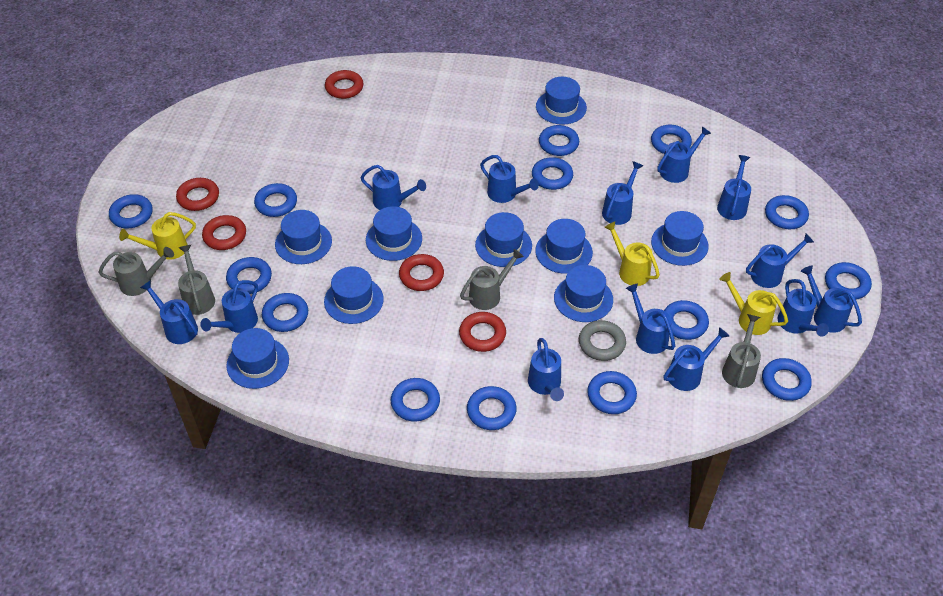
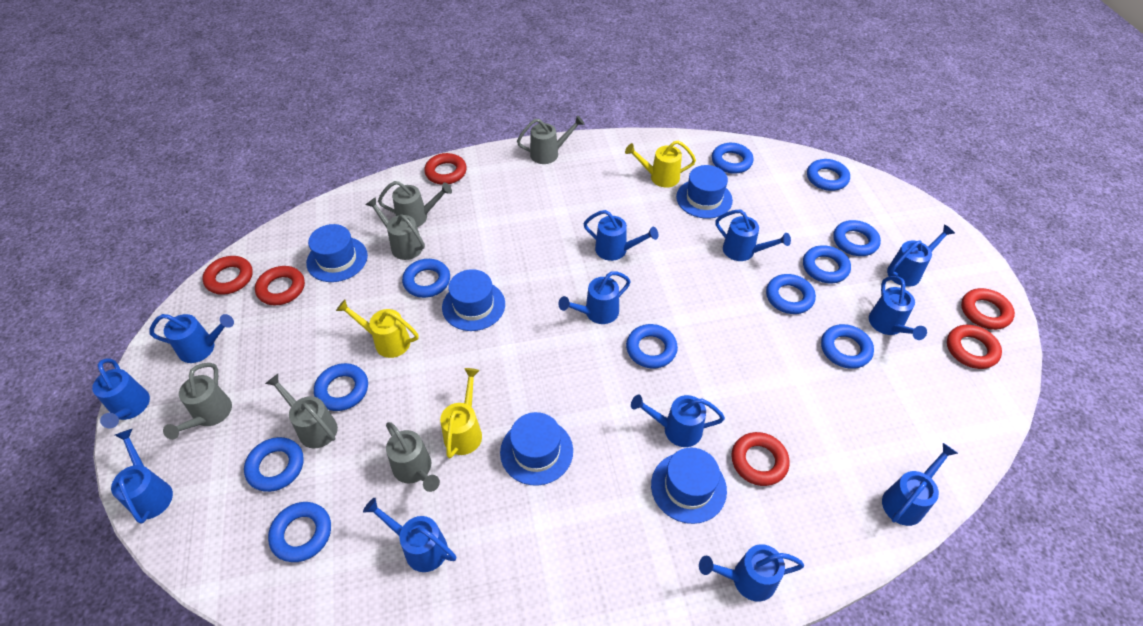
blue hat: 9 -> 5
blue ring: 14 -> 11
blue watering can: 13 -> 12
grey ring: 1 -> 0
grey watering can: 4 -> 6
red ring: 5 -> 6

